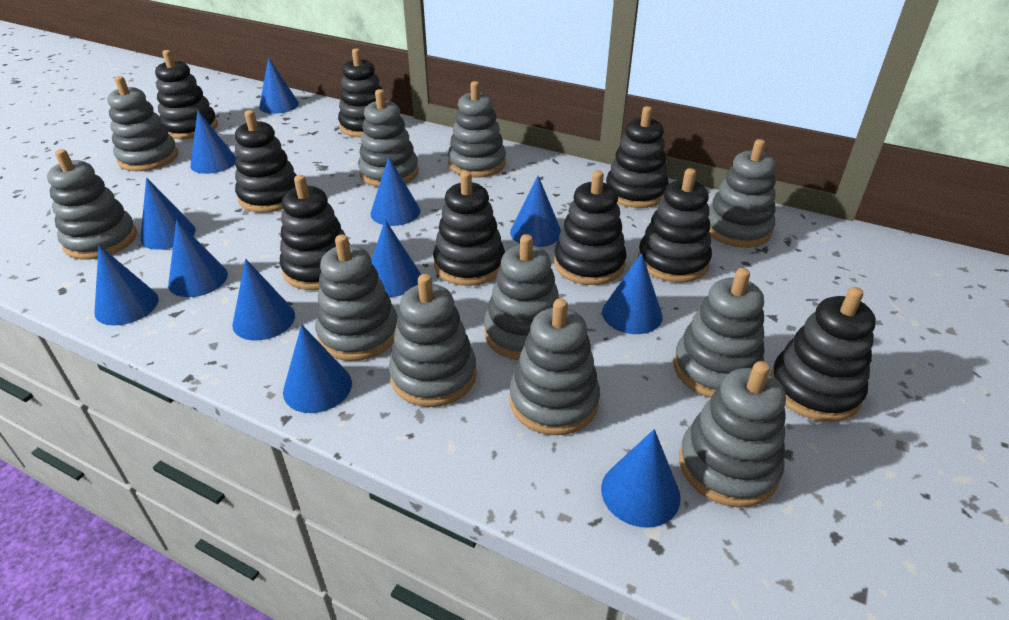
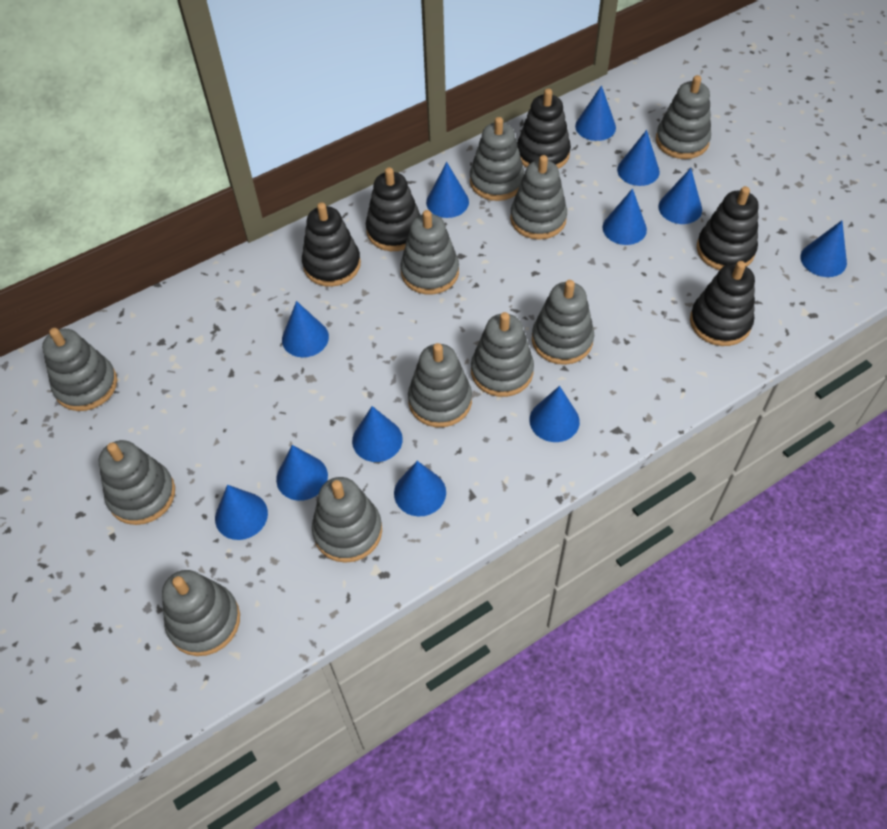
black stacking toy: 9 -> 5

